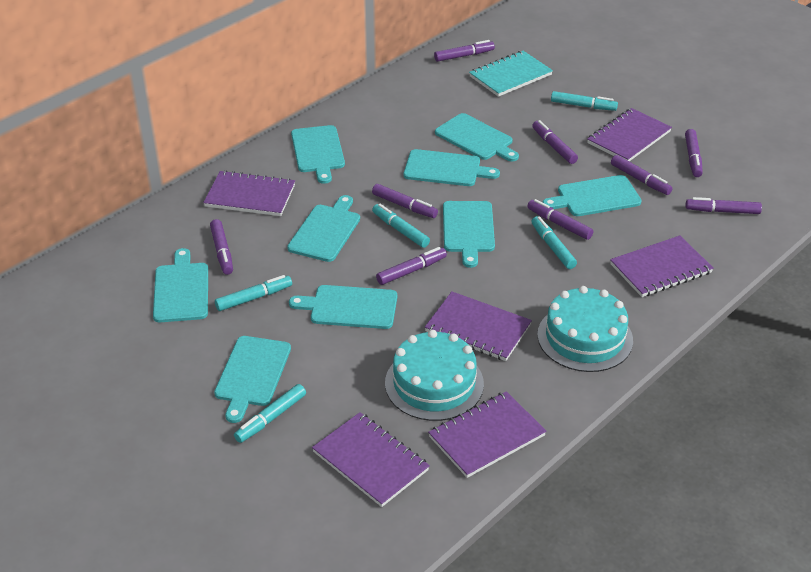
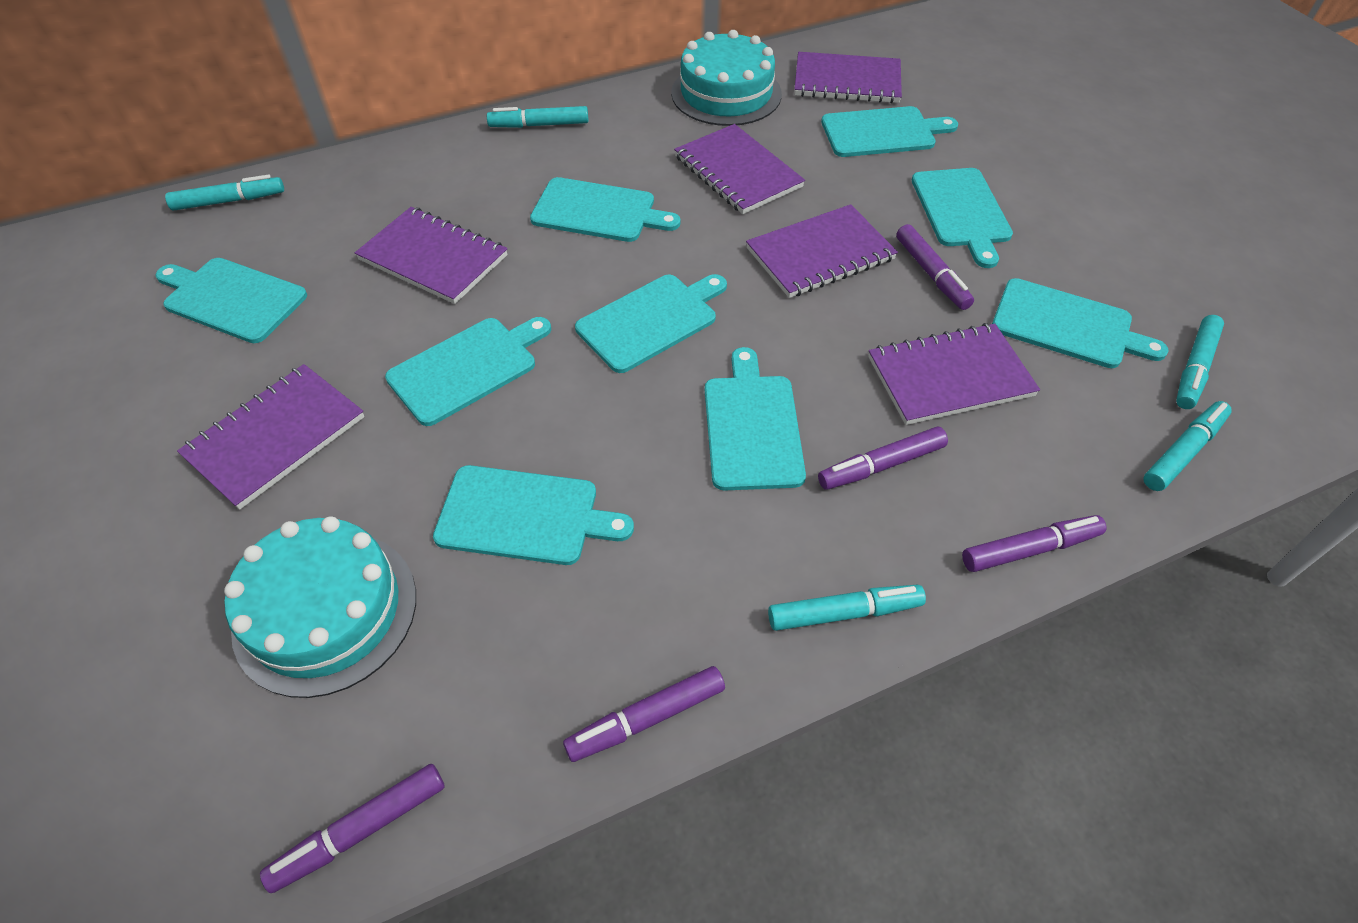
purple marker: 9 -> 5
turquoise notebook: 1 -> 0

